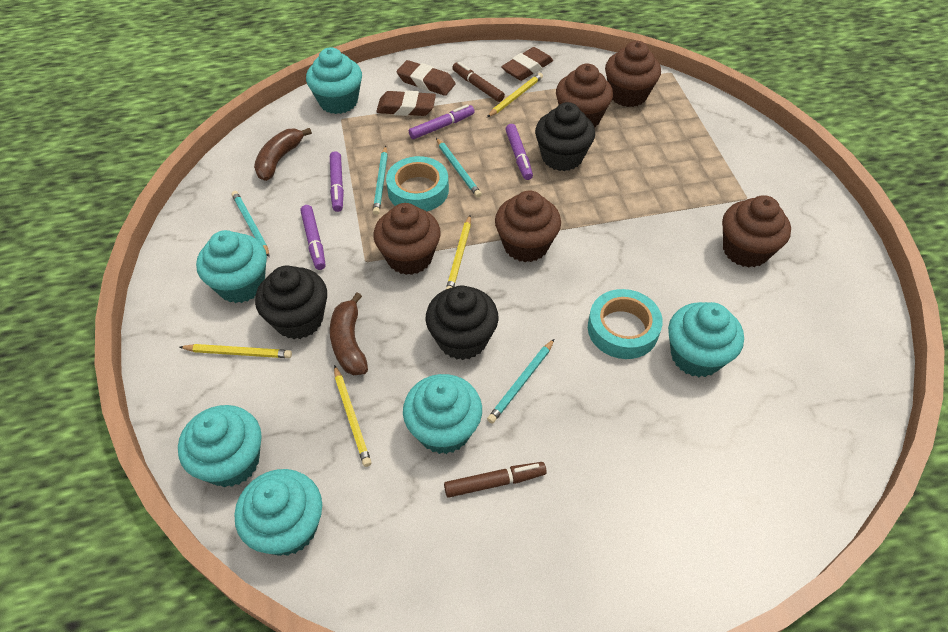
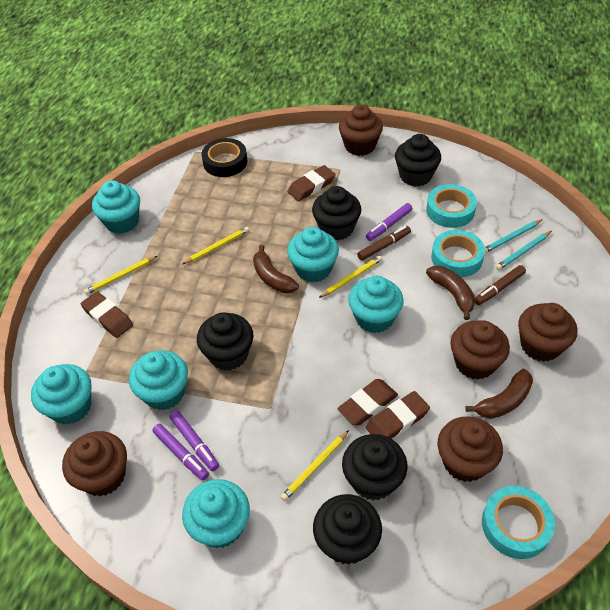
black cupcake: 3 -> 5
black tape: 0 -> 1
brown banana: 2 -> 3
brown eraser: 3 -> 4
purple marker: 4 -> 3
turquoise pencil: 4 -> 2
turquoise tape: 2 -> 3

